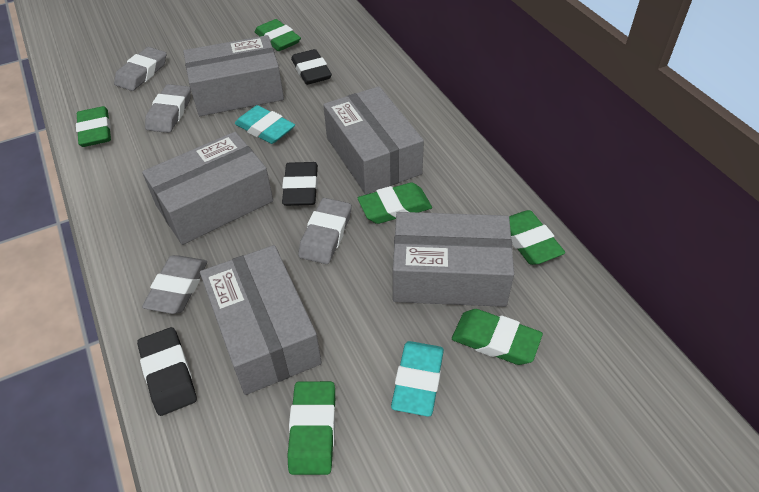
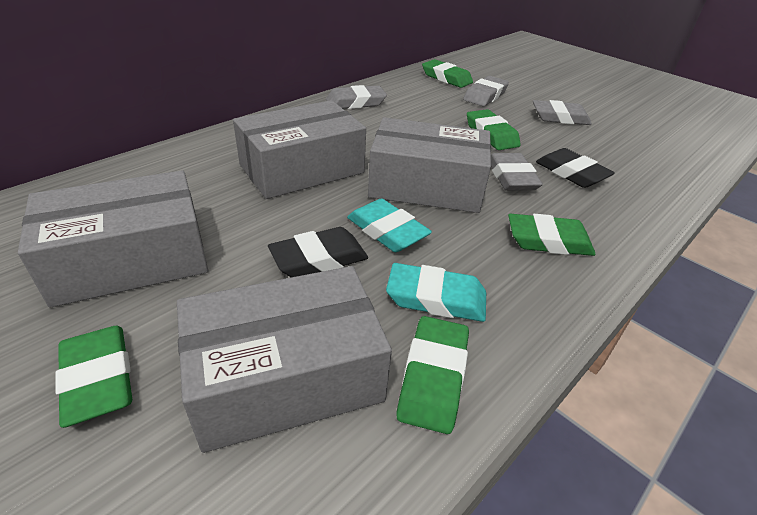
black eraser: 3 -> 2
green eraser: 6 -> 5
grey box: 5 -> 4

